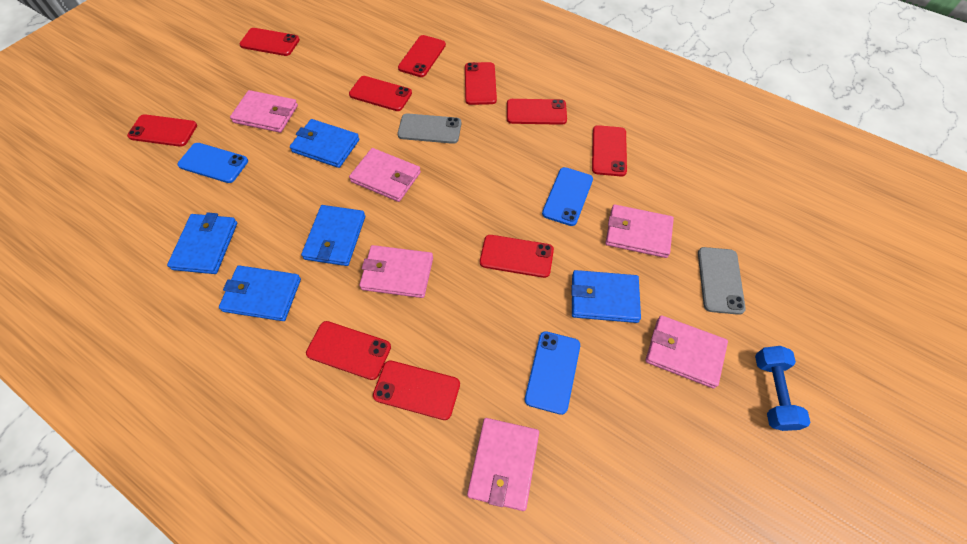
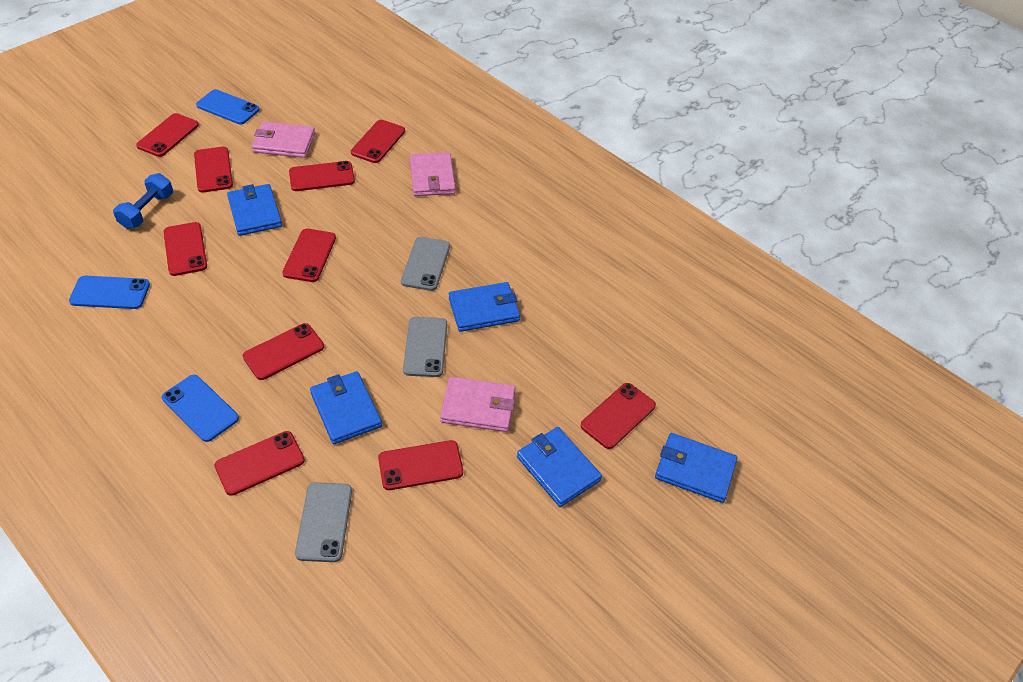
grey phone: 2 -> 3
pink wallet: 6 -> 3

